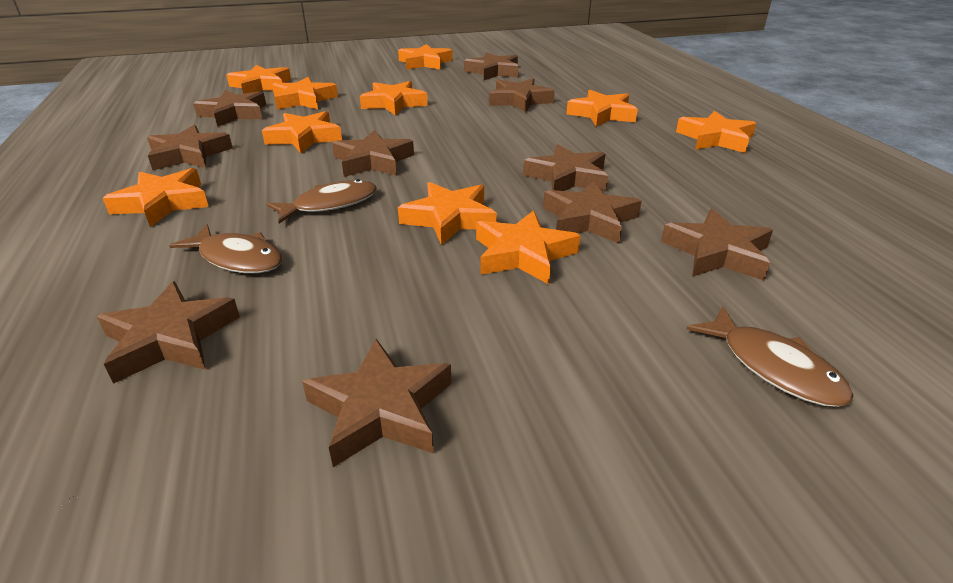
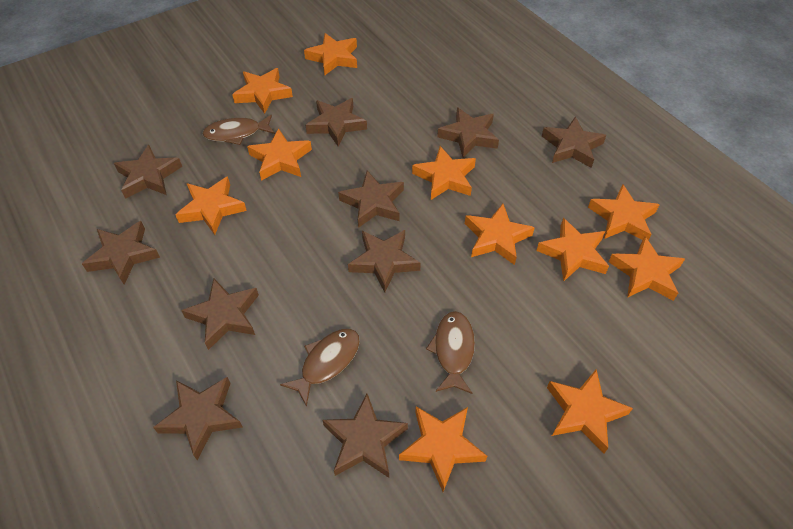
orange star: 10 -> 11

